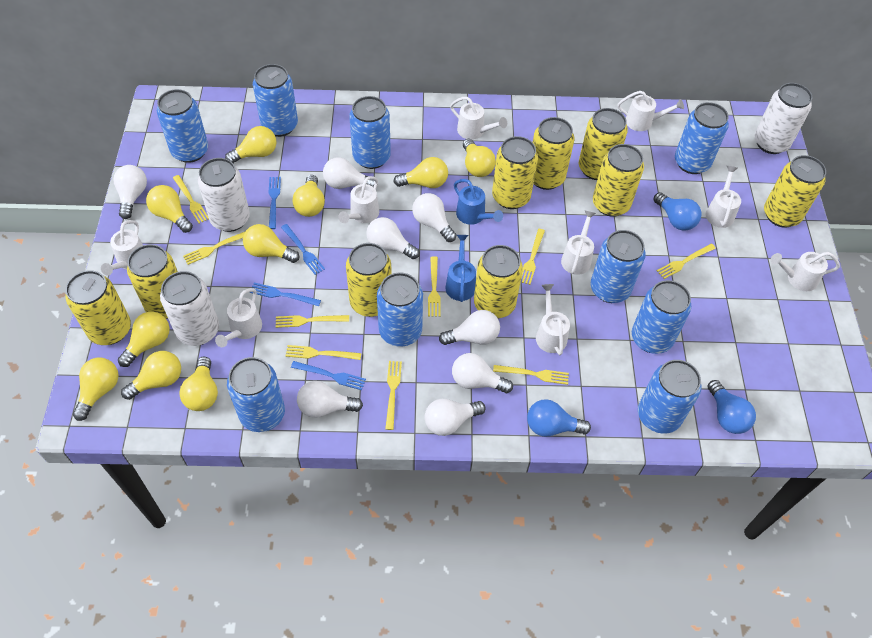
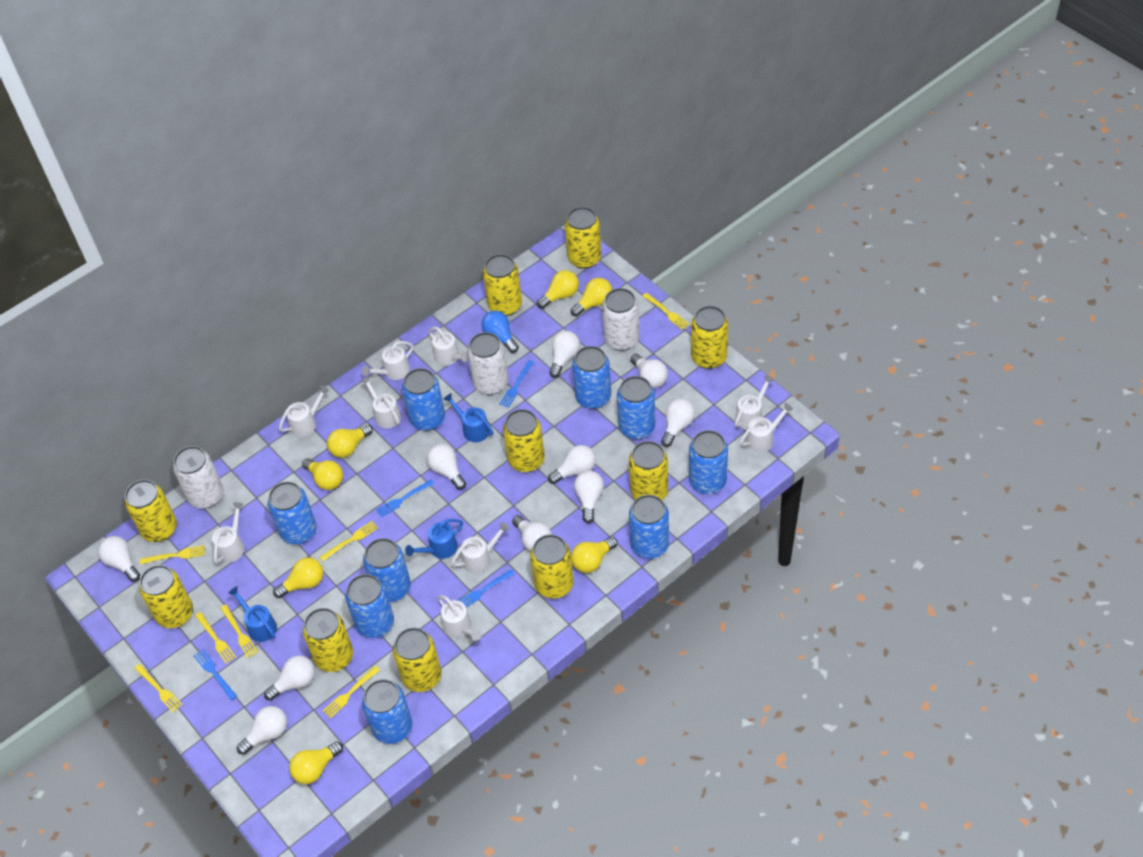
blue light bulb: 3 -> 1
blue watering can: 2 -> 3
white light bulb: 8 -> 10
yellow can: 9 -> 10
yellow fork: 9 -> 7
yellow light bulb: 10 -> 7

